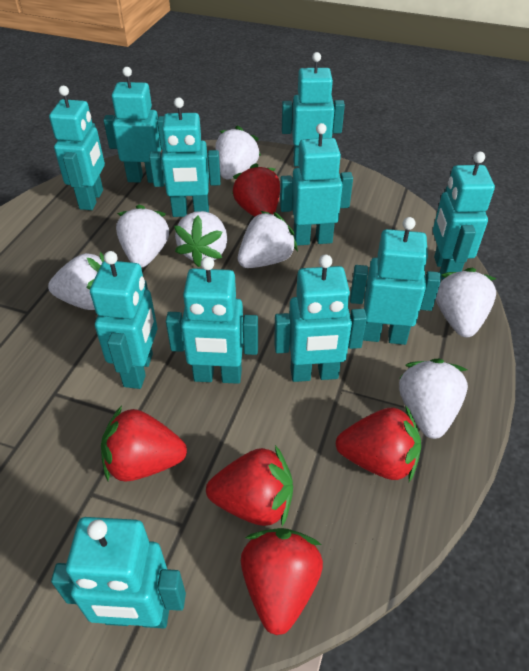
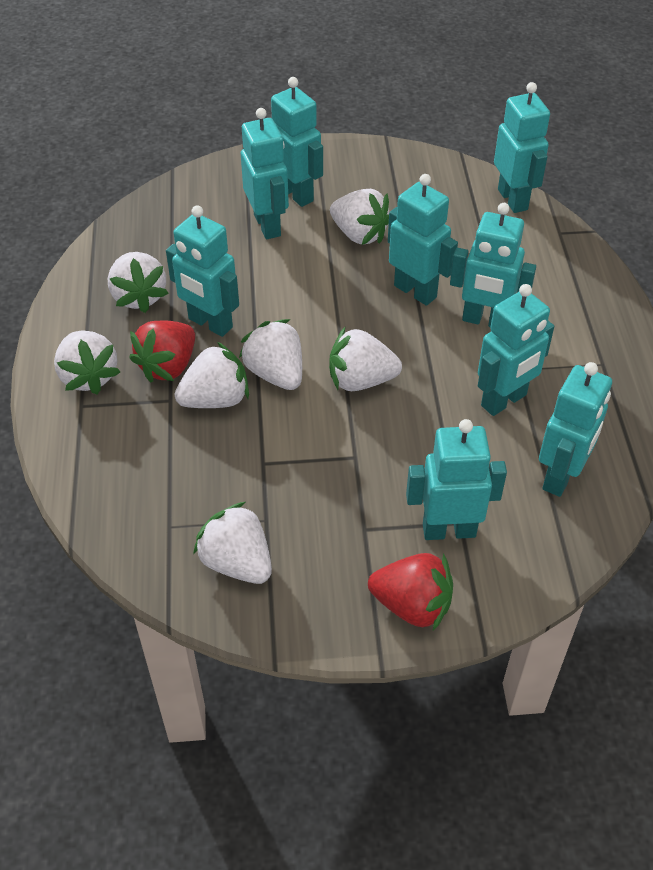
red strawberry: 5 -> 2
turquoise robot: 11 -> 9

